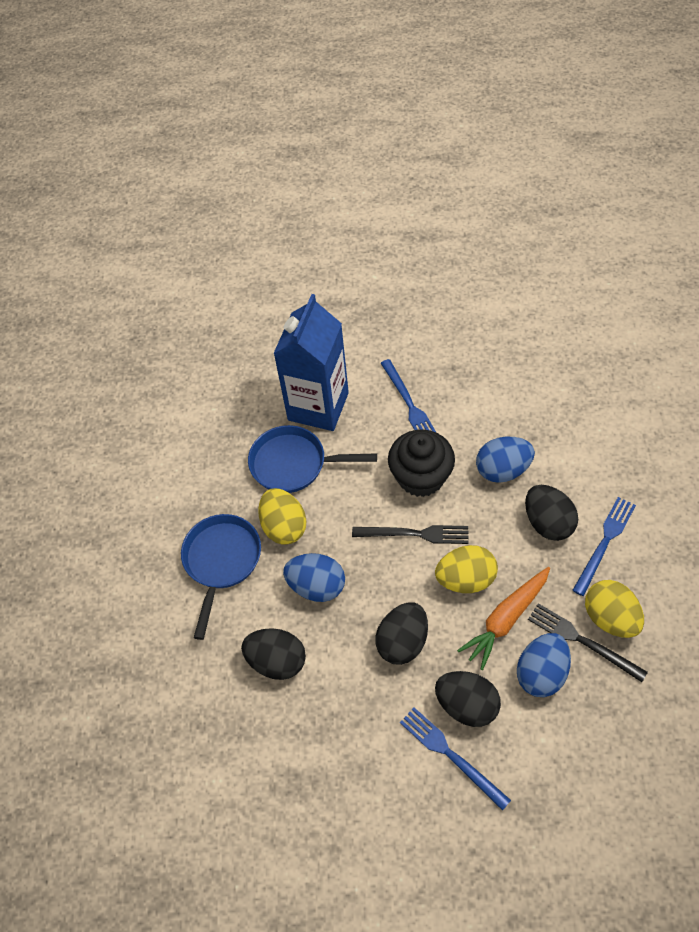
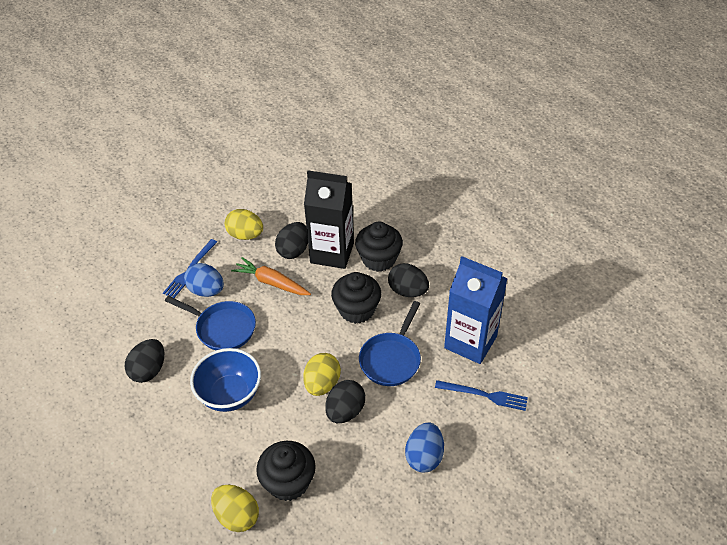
black carton: 0 -> 1
black cupcake: 1 -> 3
black fork: 2 -> 0
blue bowl: 0 -> 1
blue egg: 3 -> 2
blue fork: 3 -> 2

